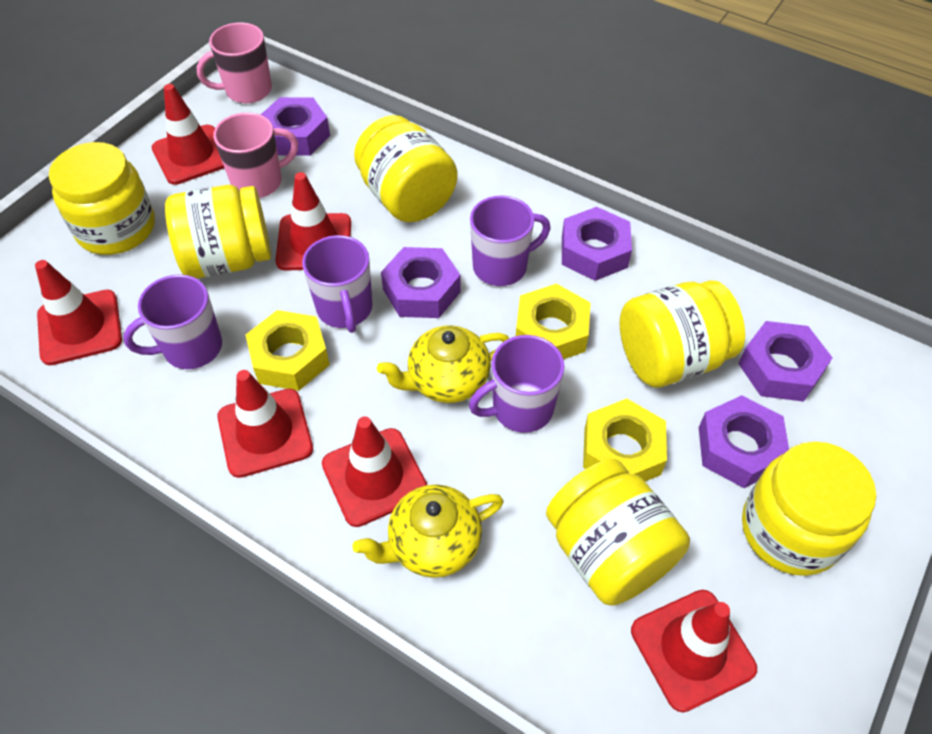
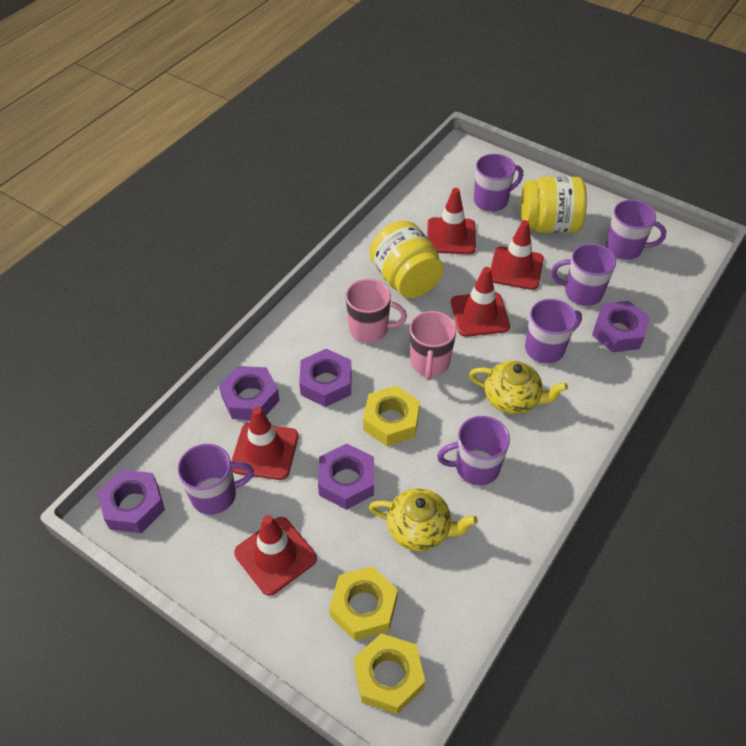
purple mug: 4 -> 6
red traffic cone: 6 -> 5
yellow jar: 6 -> 2

